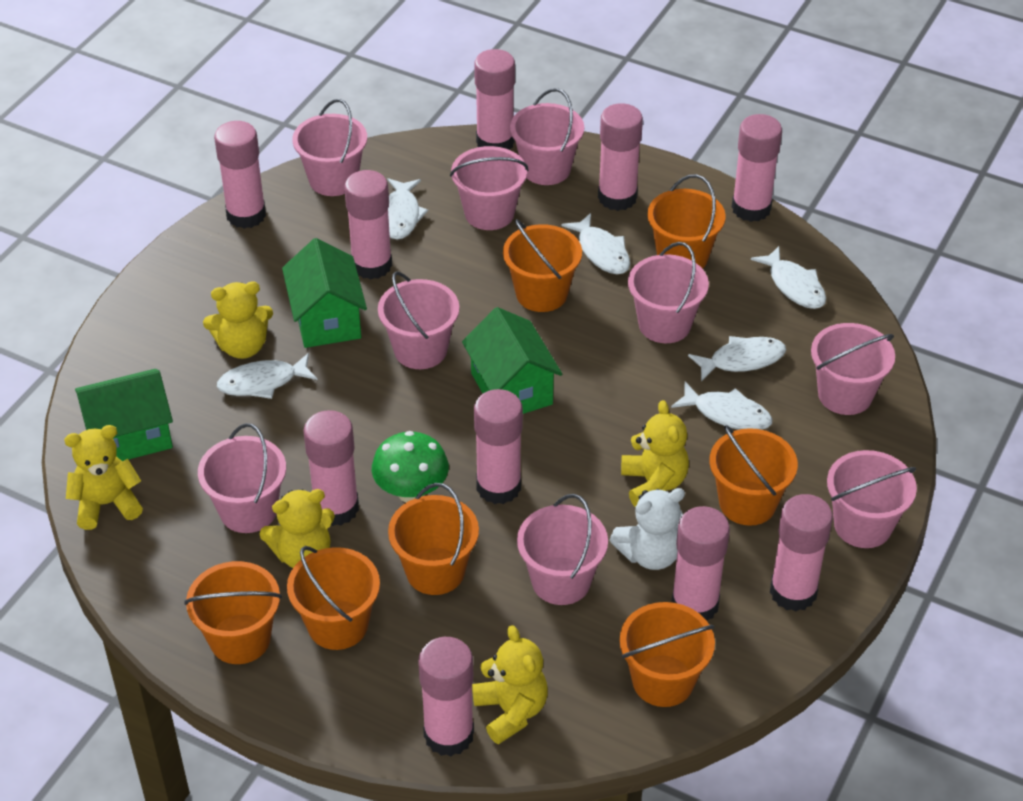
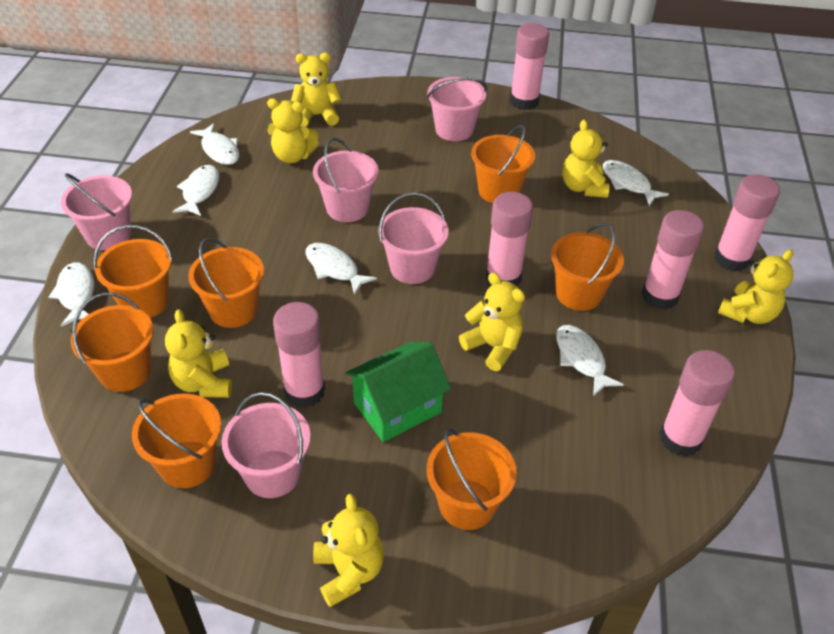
green house: 3 -> 1
green mushroom: 1 -> 0
pink bucket: 9 -> 5
pink glue stick: 10 -> 6
white teddy bear: 1 -> 0
yellow teddy bear: 5 -> 7

